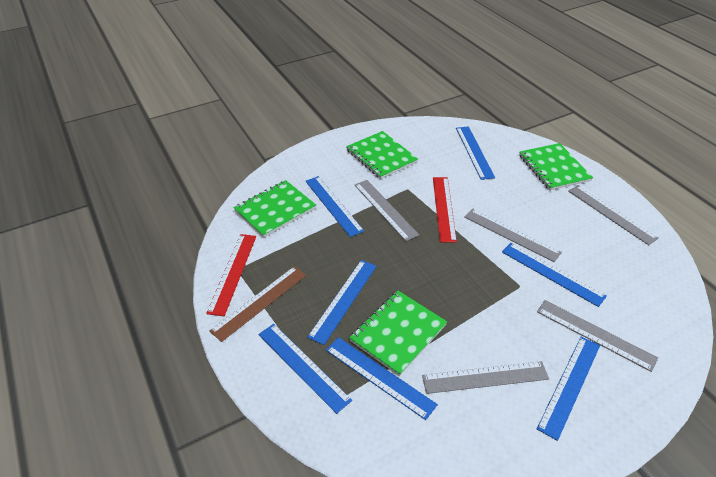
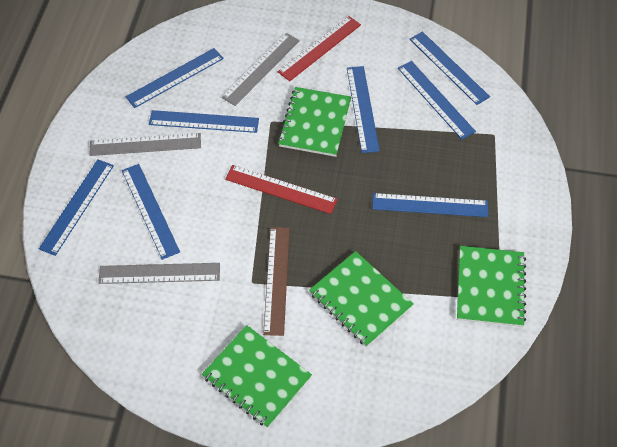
blue ruler: 7 -> 8
grey ruler: 5 -> 3

